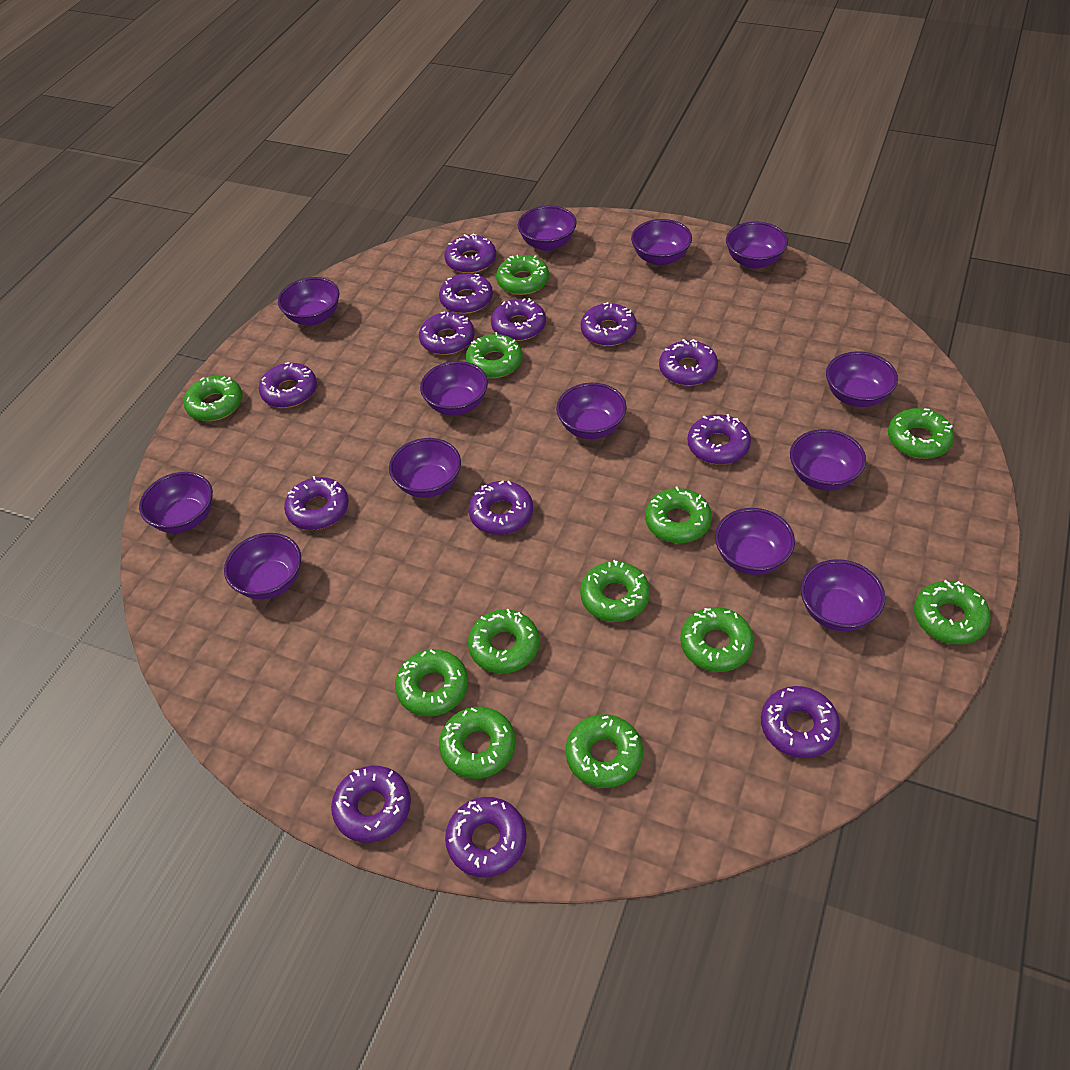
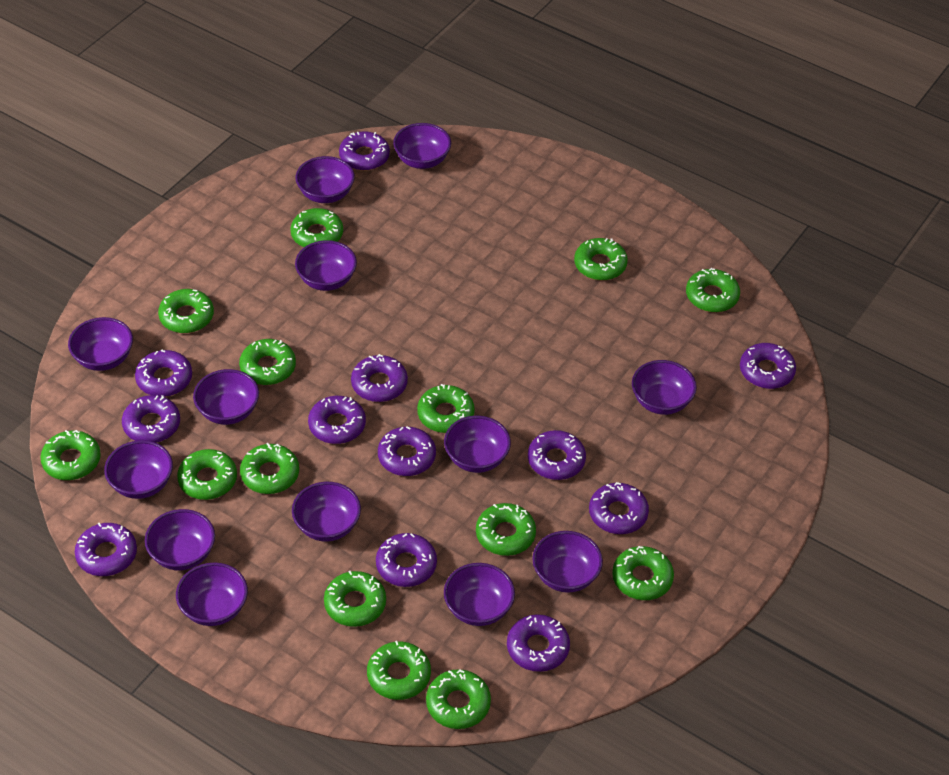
green donut: 12 -> 14
purple donut: 13 -> 12

